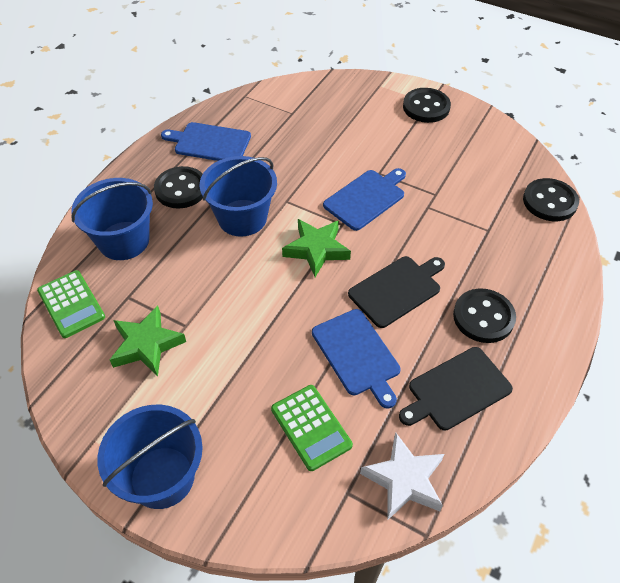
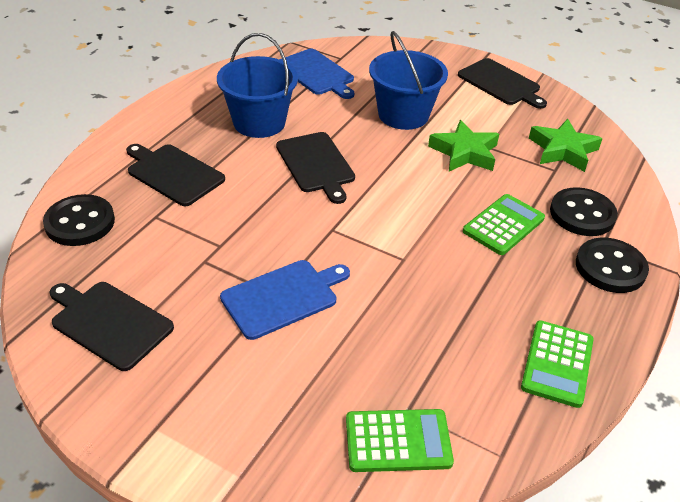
black button: 4 -> 3
black cutting board: 2 -> 4
blue bucket: 3 -> 2
blue cutting board: 3 -> 2
green calculator: 2 -> 3
white star: 1 -> 0

